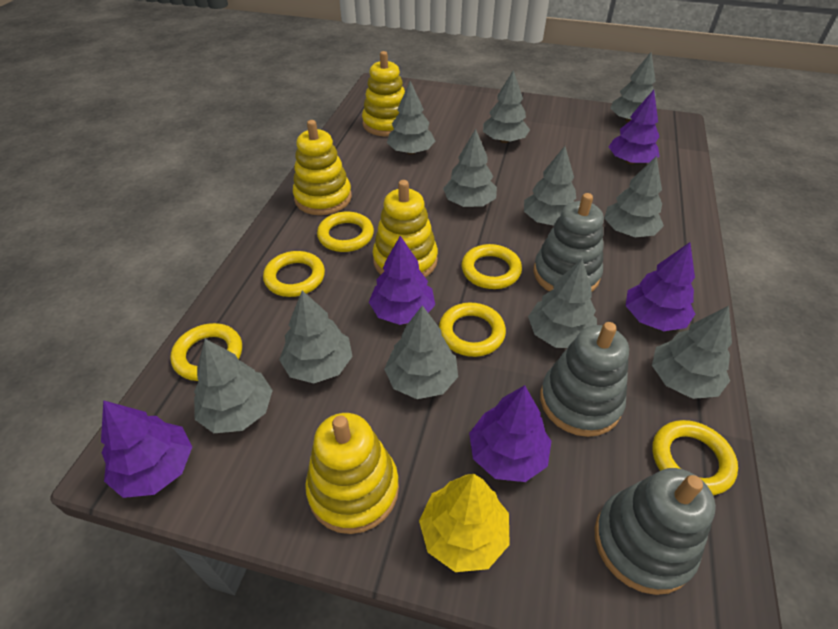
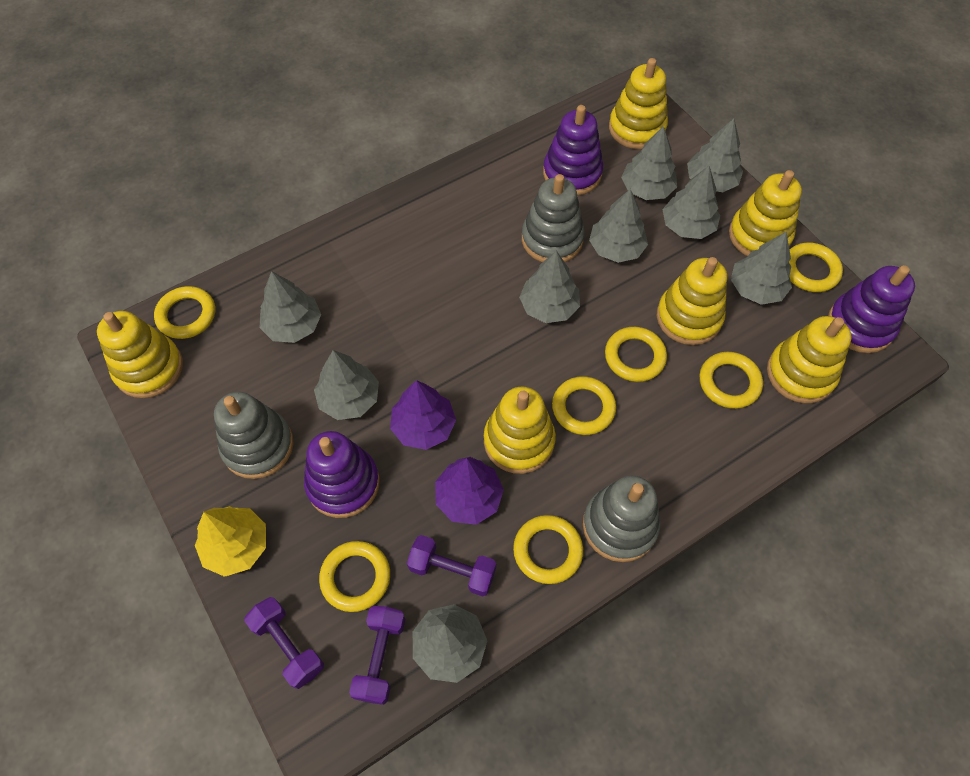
grey tree: 11 -> 9
purple dumbbell: 0 -> 3
purple stacking toy: 0 -> 3
purple tree: 5 -> 2
yellow ring: 6 -> 7
yellow stacking toy: 4 -> 6

